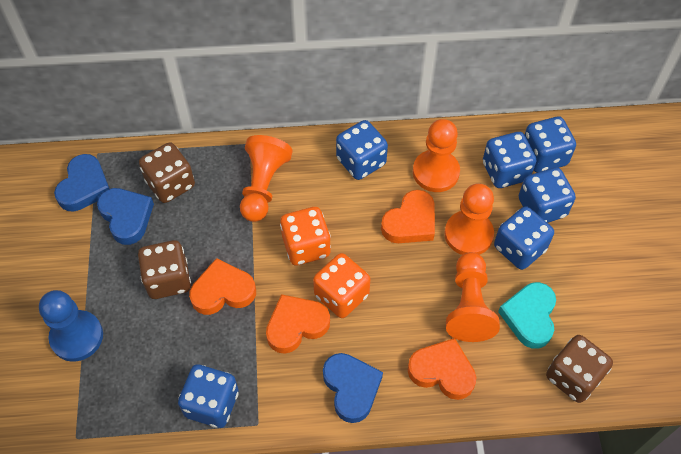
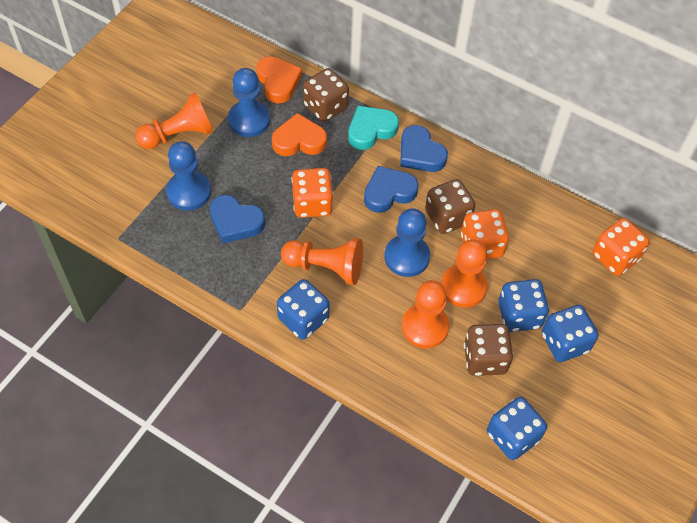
blue dice: 6 -> 4
blue pawn: 1 -> 3
orange dice: 2 -> 3
orange heart: 4 -> 2

